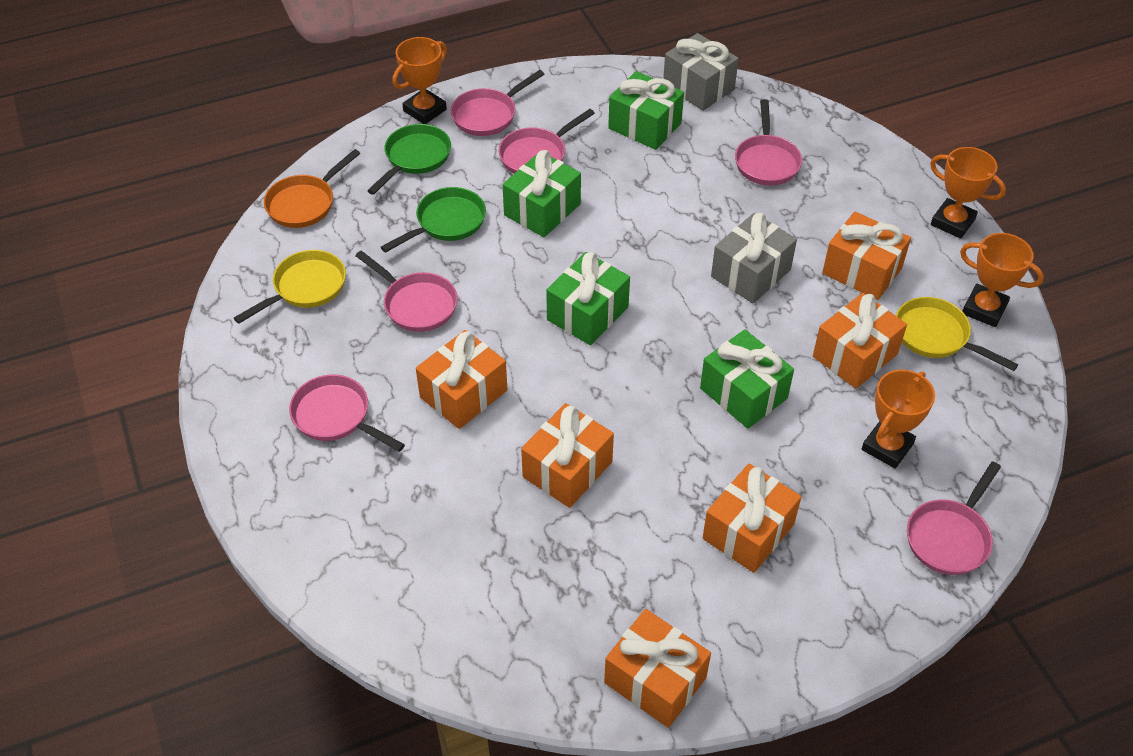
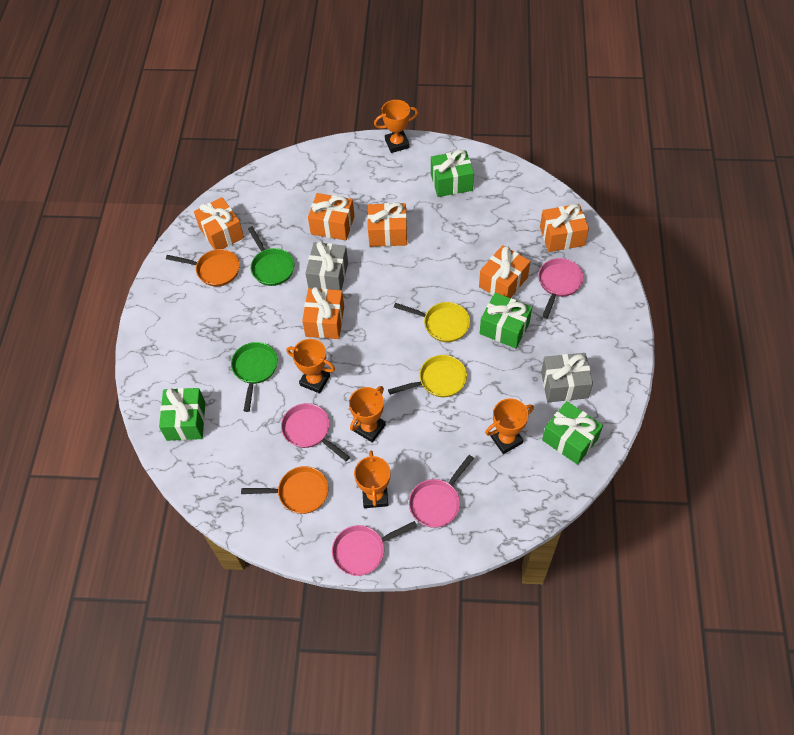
orange pan: 1 -> 2
orange trophy: 4 -> 5
pink pan: 6 -> 4

